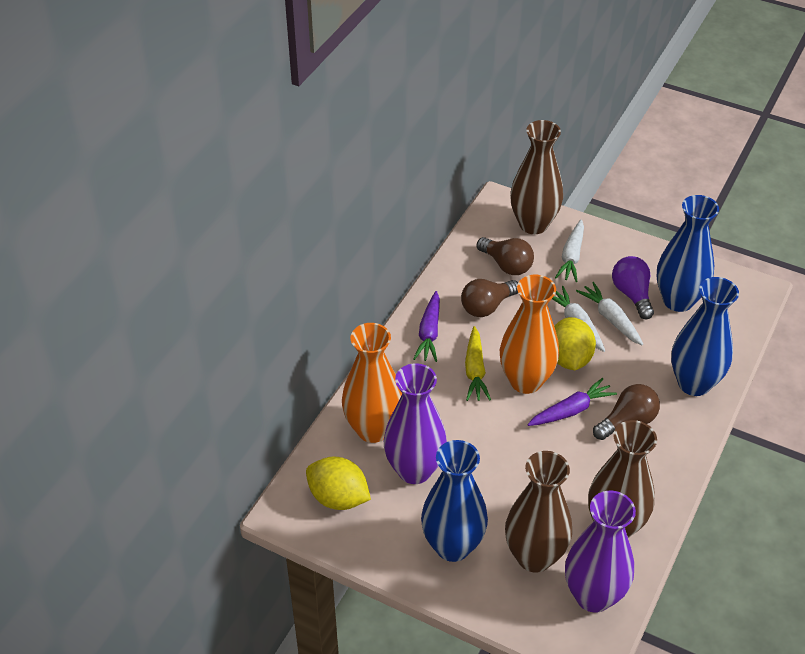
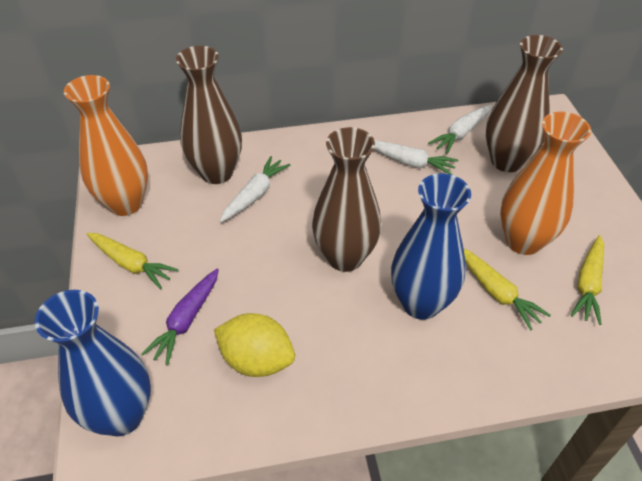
blue vase: 3 -> 2
brown light bulb: 3 -> 0
purple carrot: 2 -> 1
purple light bulb: 1 -> 0
purple vase: 2 -> 0
yellow carrot: 1 -> 3
yellow lemon: 2 -> 1

